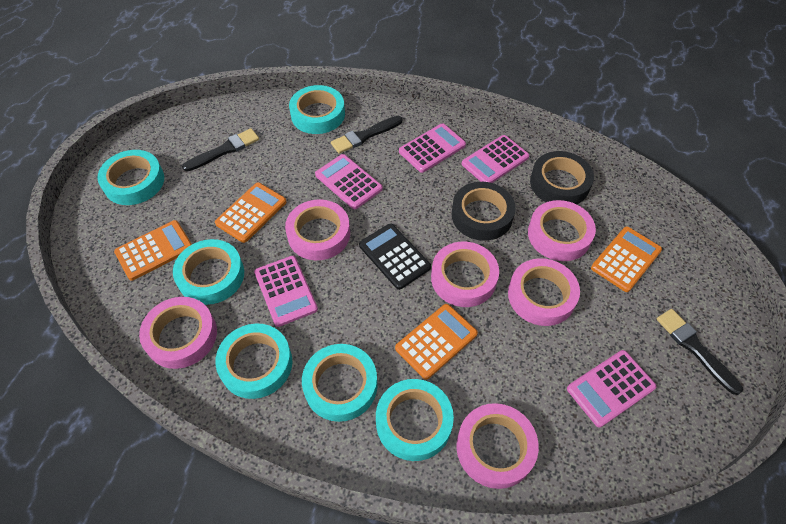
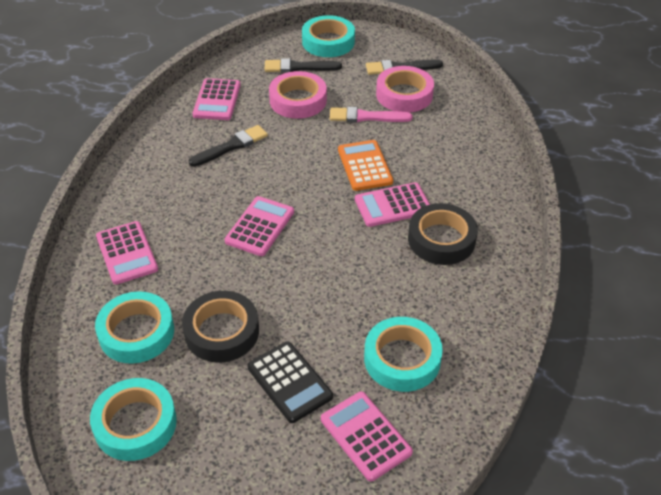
orange calculator: 4 -> 1
pink brush: 0 -> 1
pink tape: 6 -> 2
turquoise tape: 6 -> 4

